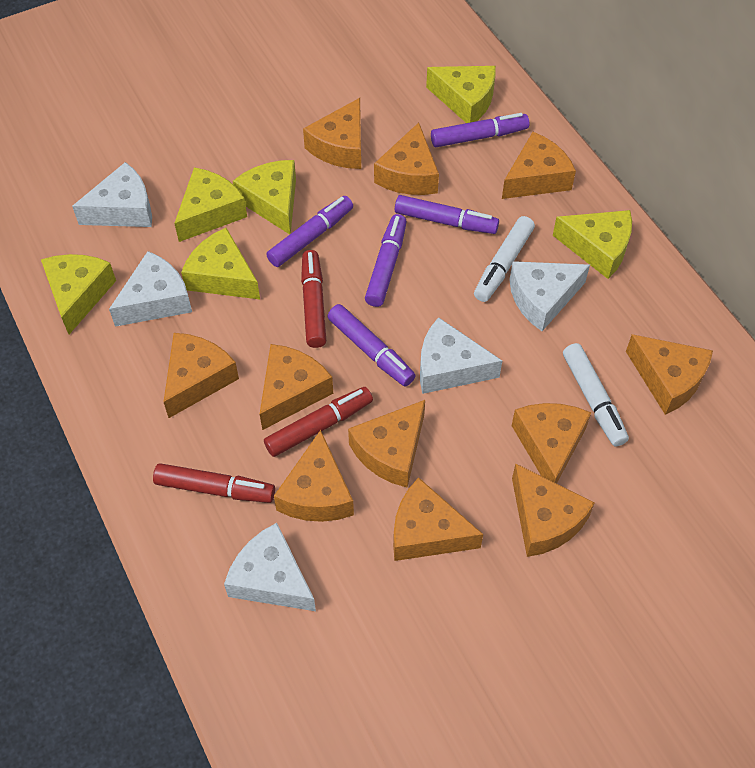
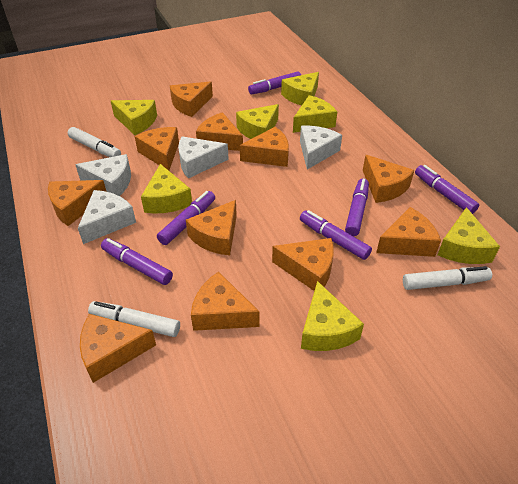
purple marker: 5 -> 6
red marker: 3 -> 0
white cheese: 5 -> 4
white marker: 2 -> 3
yellow cheese: 6 -> 7

